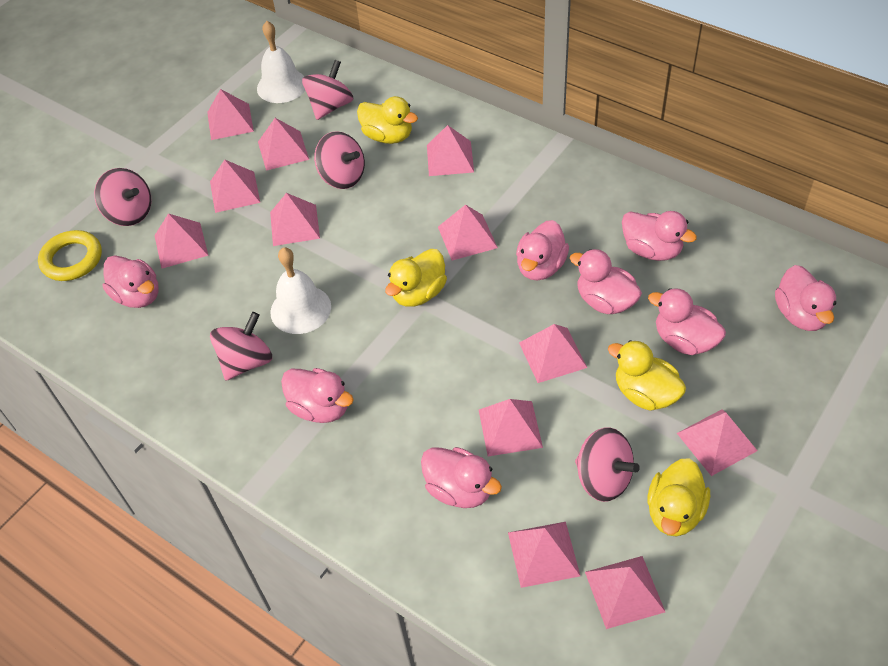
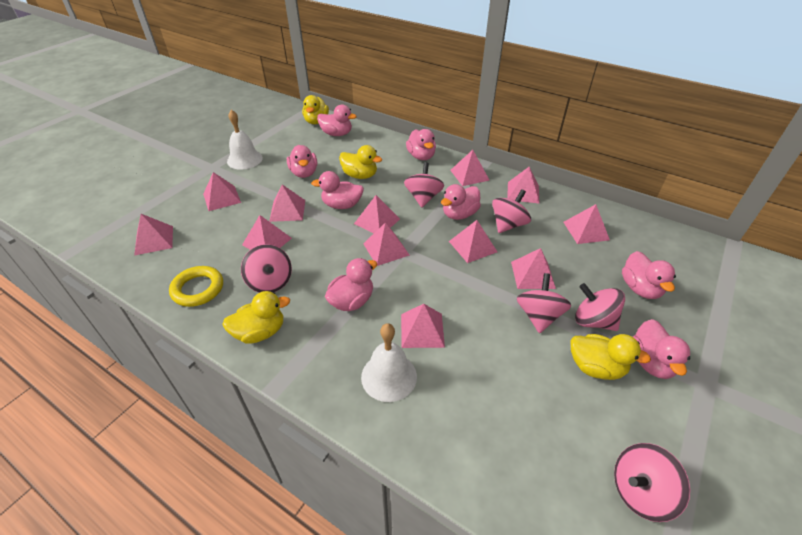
pink spinning top: 5 -> 6

